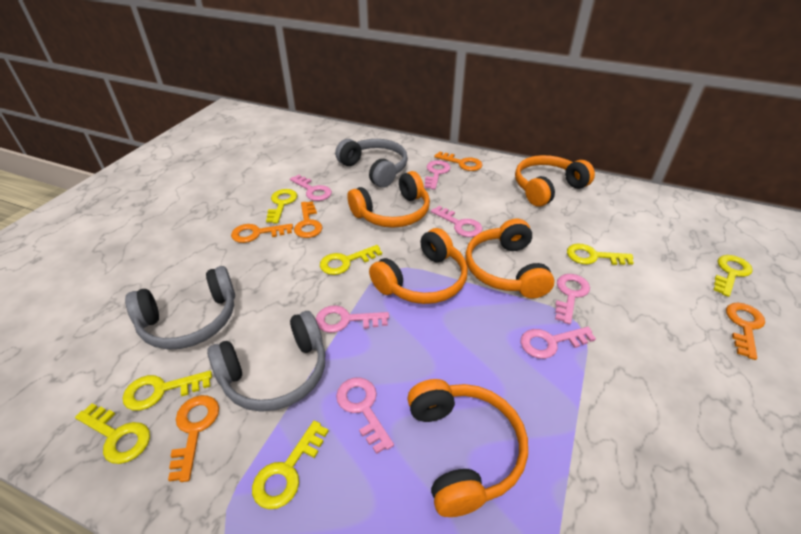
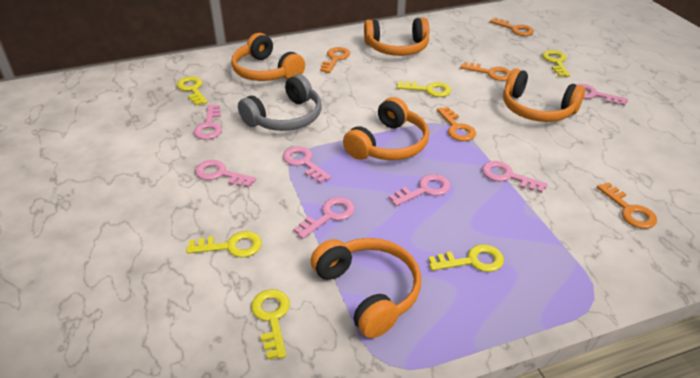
grey headphones: 3 -> 1
yellow key: 7 -> 6

